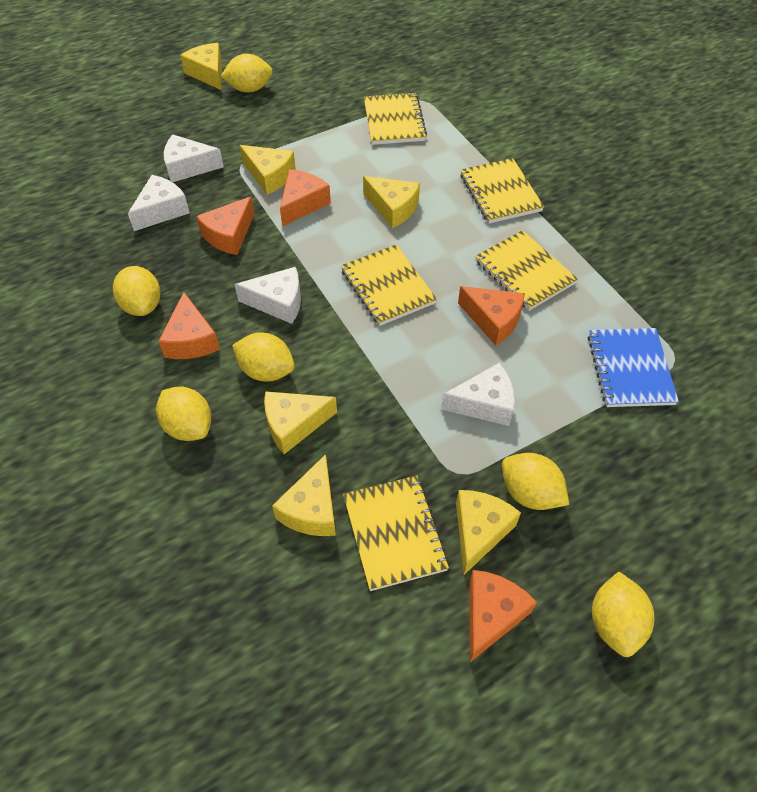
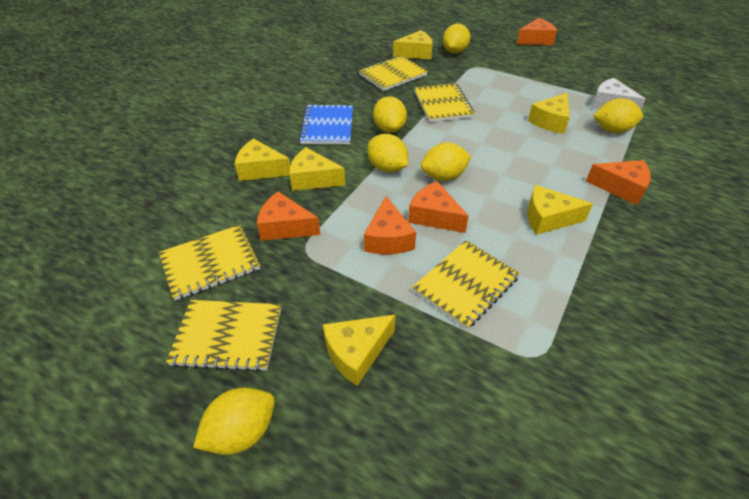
white cheese: 4 -> 1

